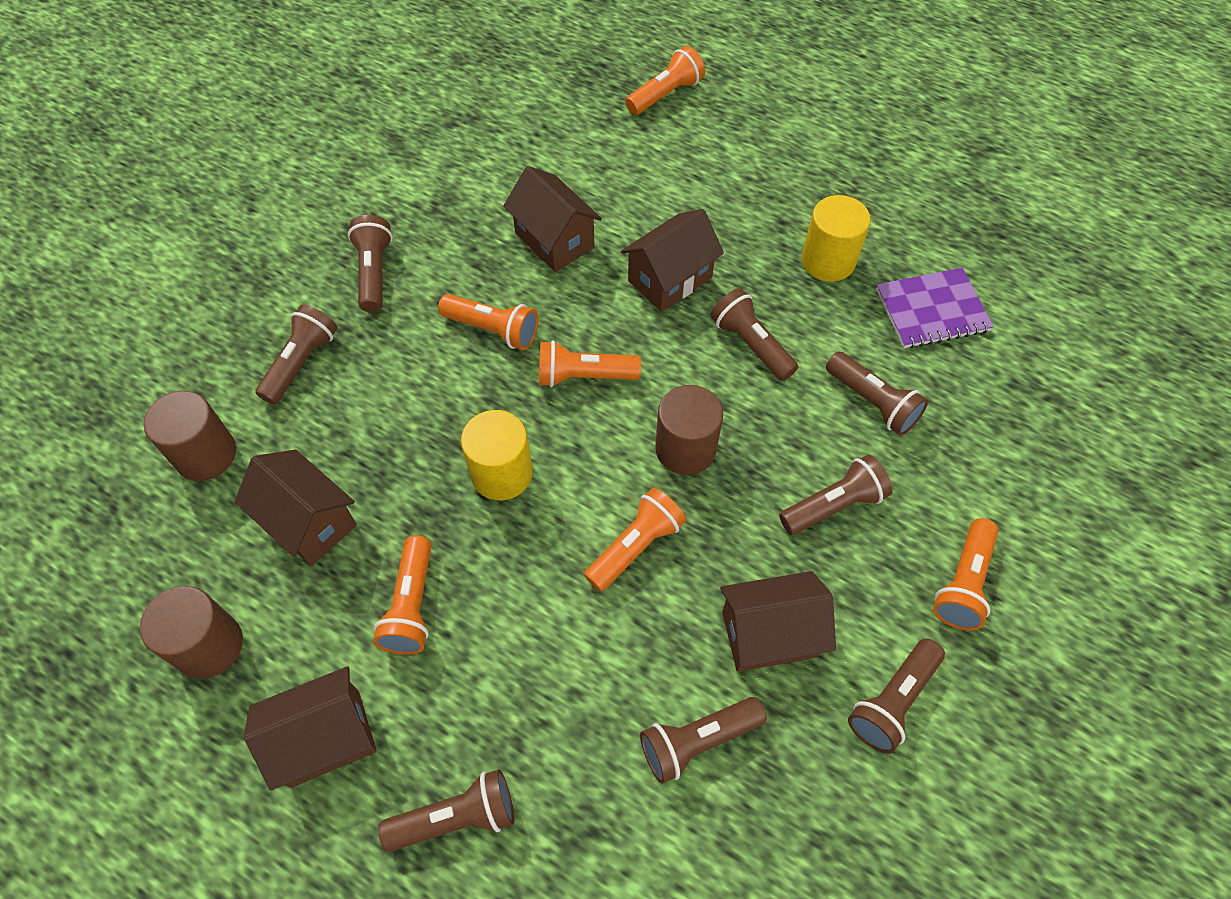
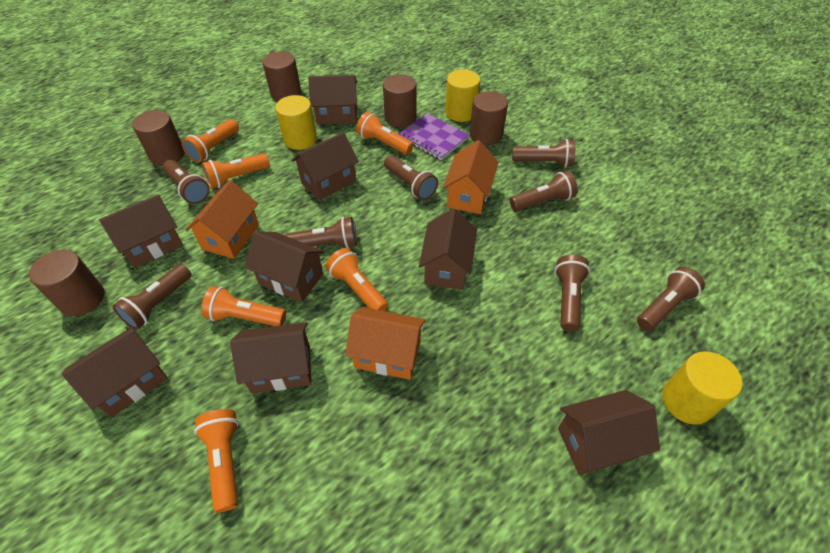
brown cylinder: 3 -> 5
brown house: 5 -> 8
orange house: 0 -> 3
yellow cylinder: 2 -> 3

